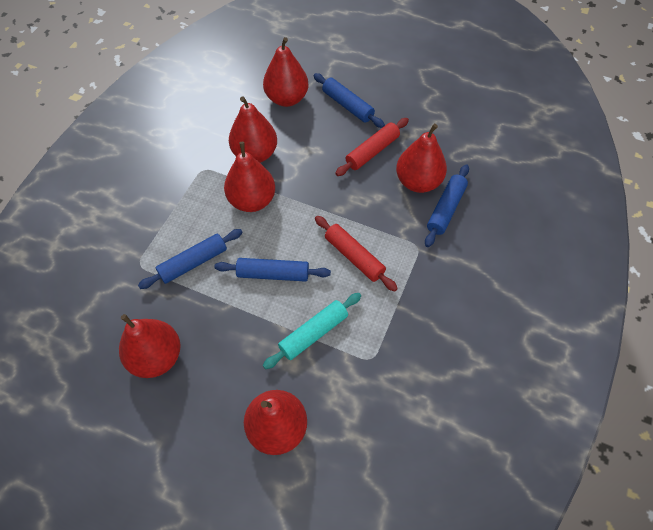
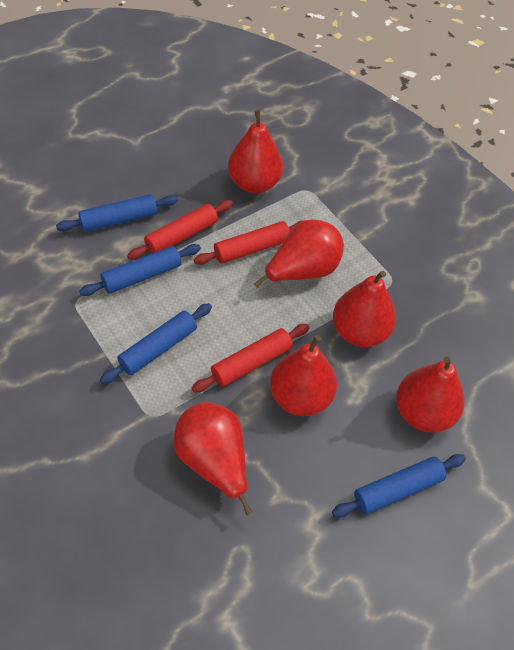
red rolling pin: 2 -> 3
turquoise rolling pin: 1 -> 0

